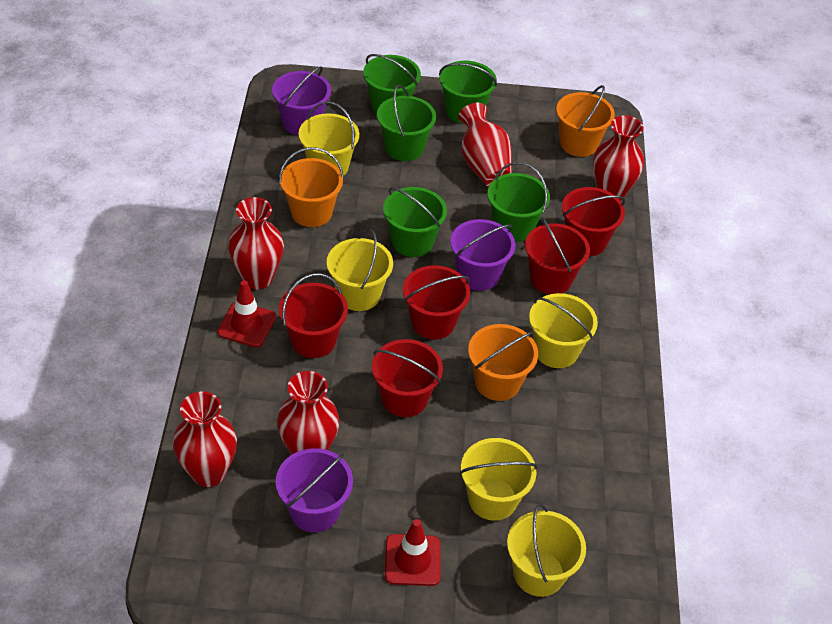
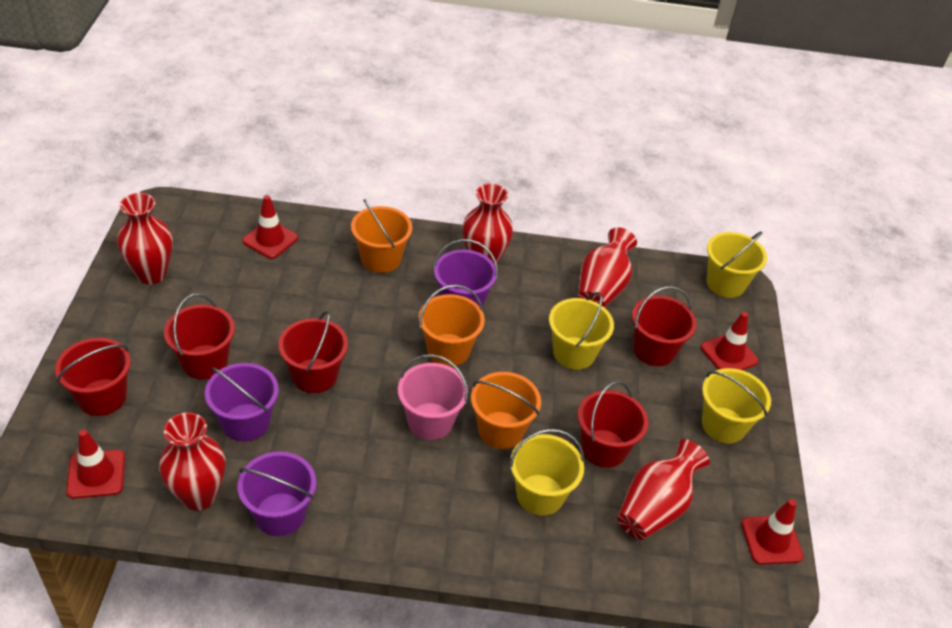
green bucket: 5 -> 0
pink bucket: 0 -> 1
red traffic cone: 2 -> 4
yellow bucket: 5 -> 4

